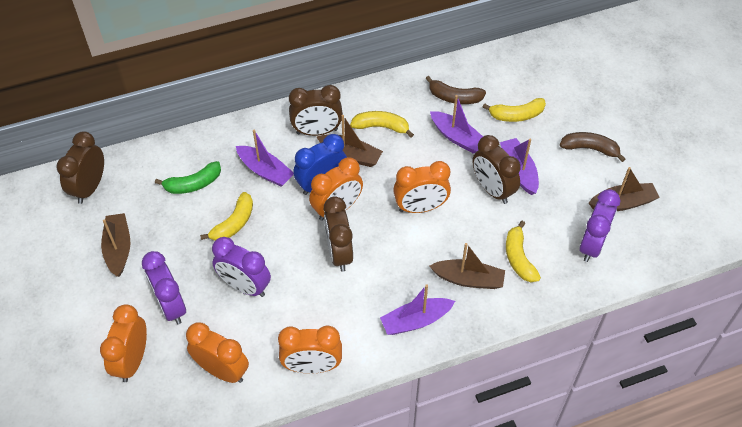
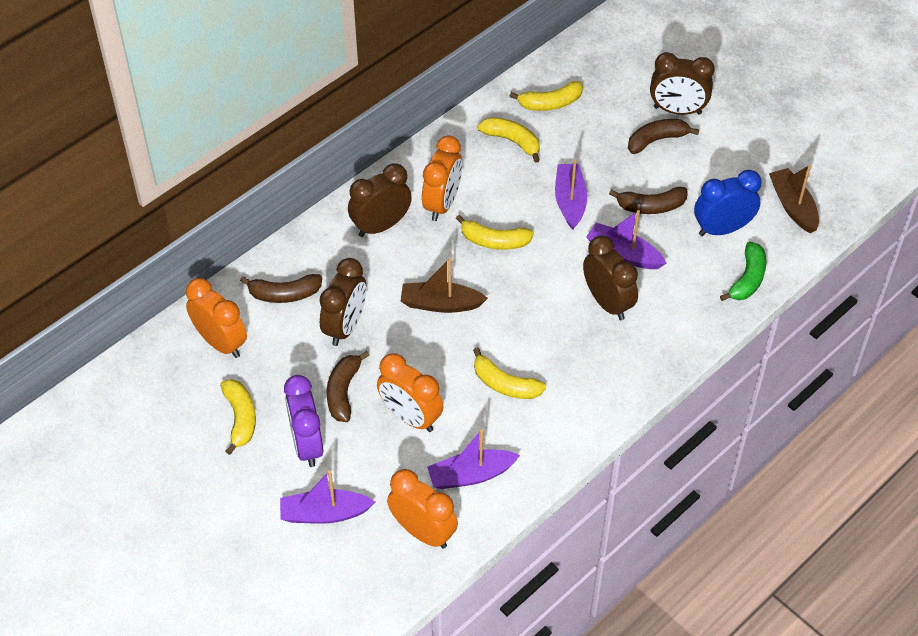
brown banana: 2 -> 4
brown boat: 4 -> 2
orange clock: 5 -> 4
purple clock: 3 -> 1
yellow banana: 4 -> 5

